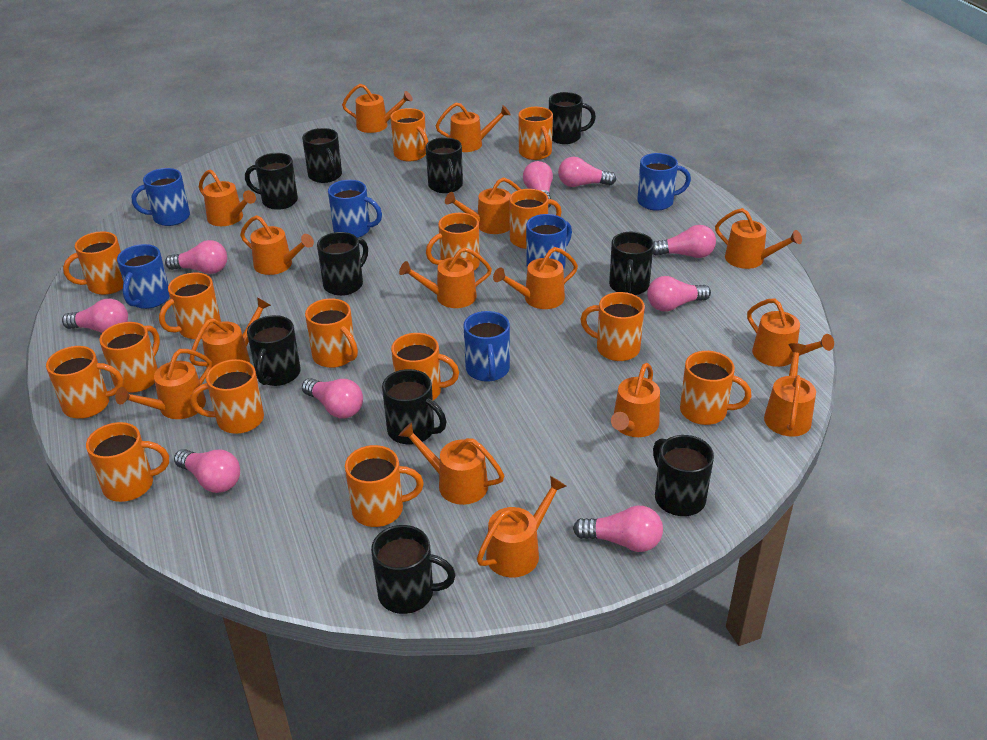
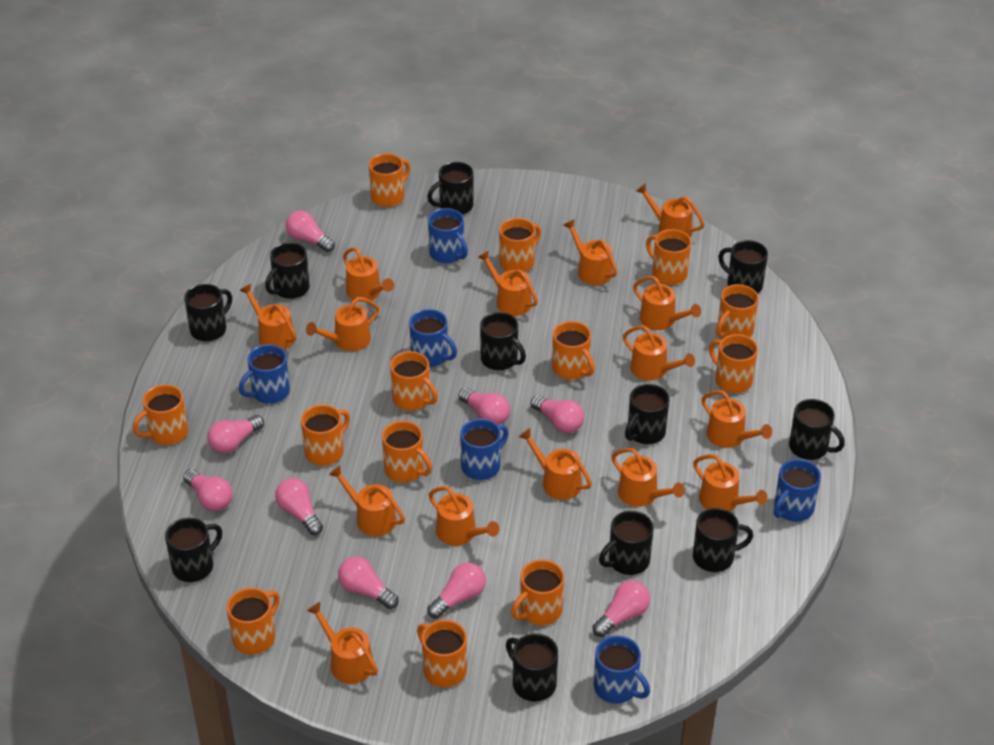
black mug: 10 -> 11
orange mug: 15 -> 13

